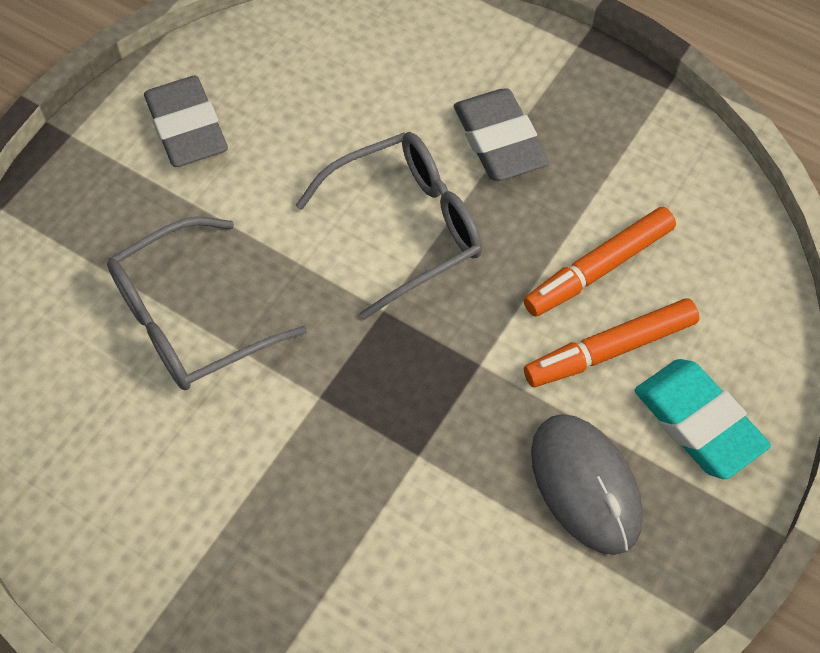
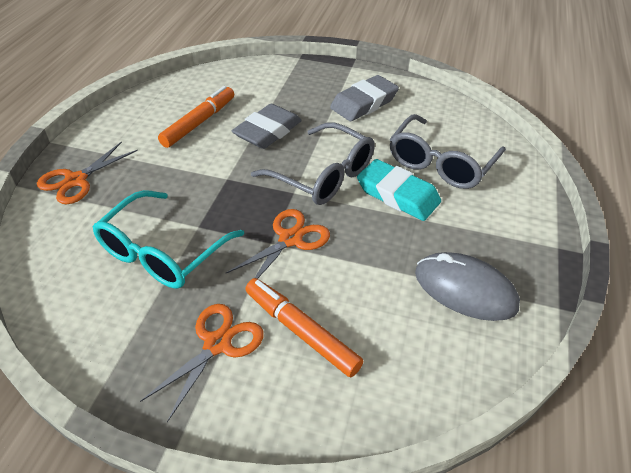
orange scissors: 0 -> 3
turquoise glasses: 0 -> 1

